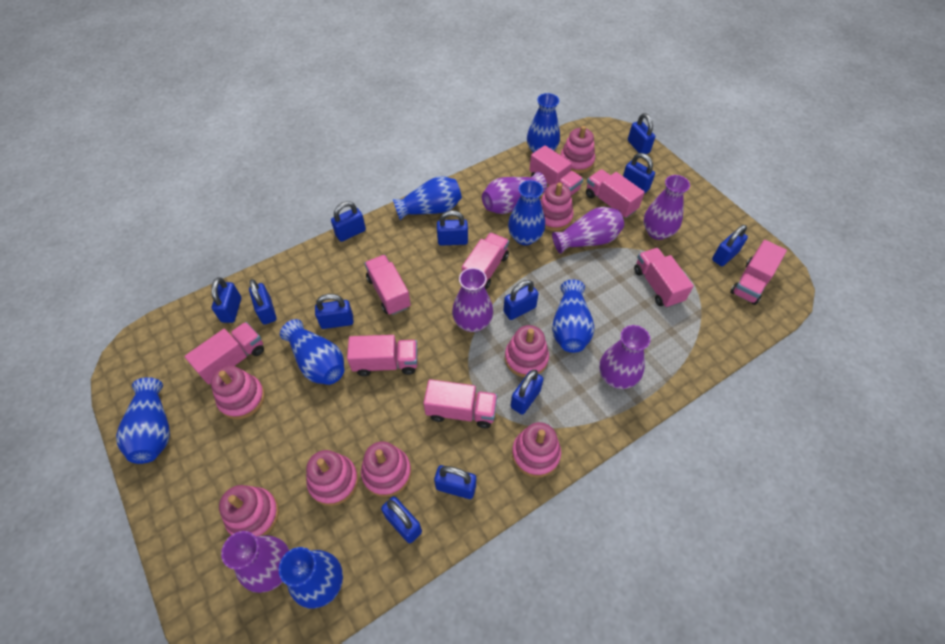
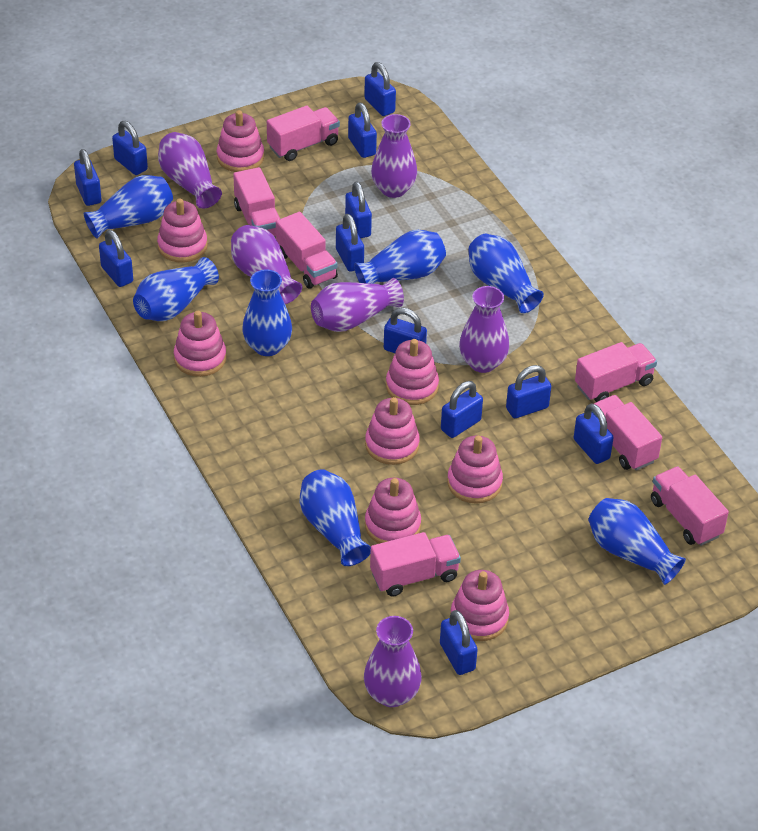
pink truck: 9 -> 7

